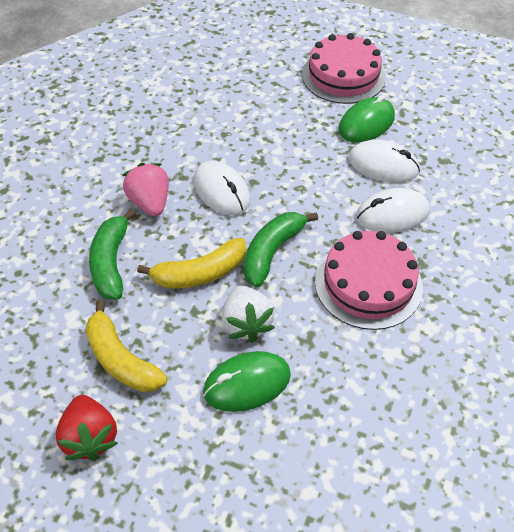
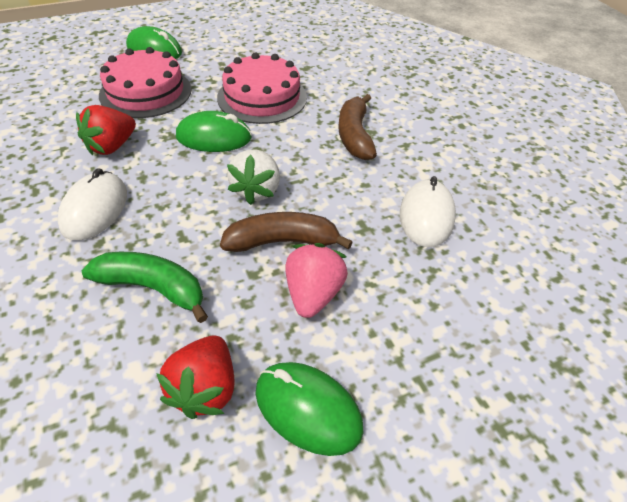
brown banana: 0 -> 2
green banana: 2 -> 1
green mouse: 2 -> 3
red strawberry: 1 -> 2
white mouse: 3 -> 2
yellow banana: 2 -> 0

